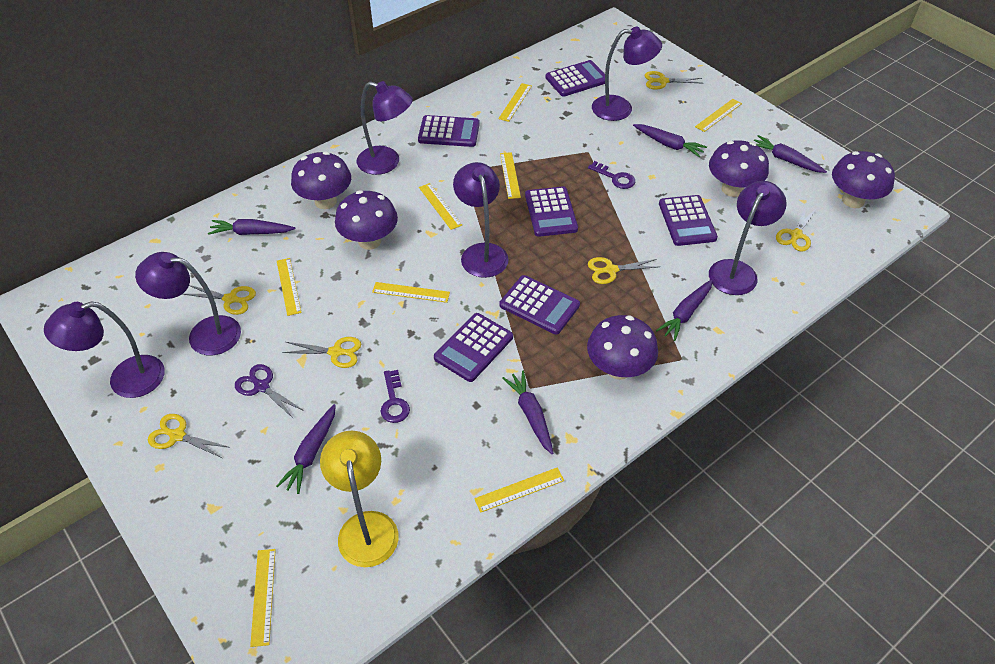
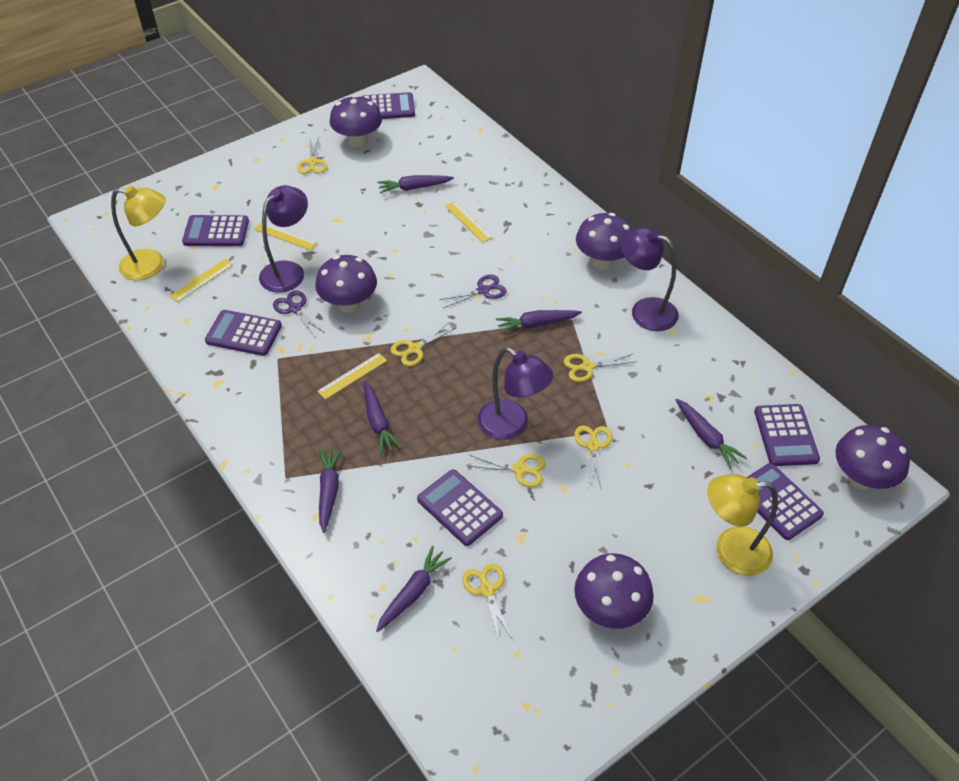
purple key: 2 -> 0
purple lamp: 6 -> 3
purple scissors: 1 -> 2
yellow lamp: 1 -> 2
yellow ruler: 8 -> 4

